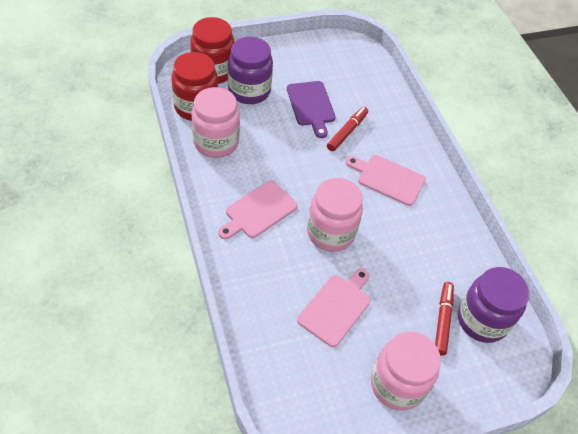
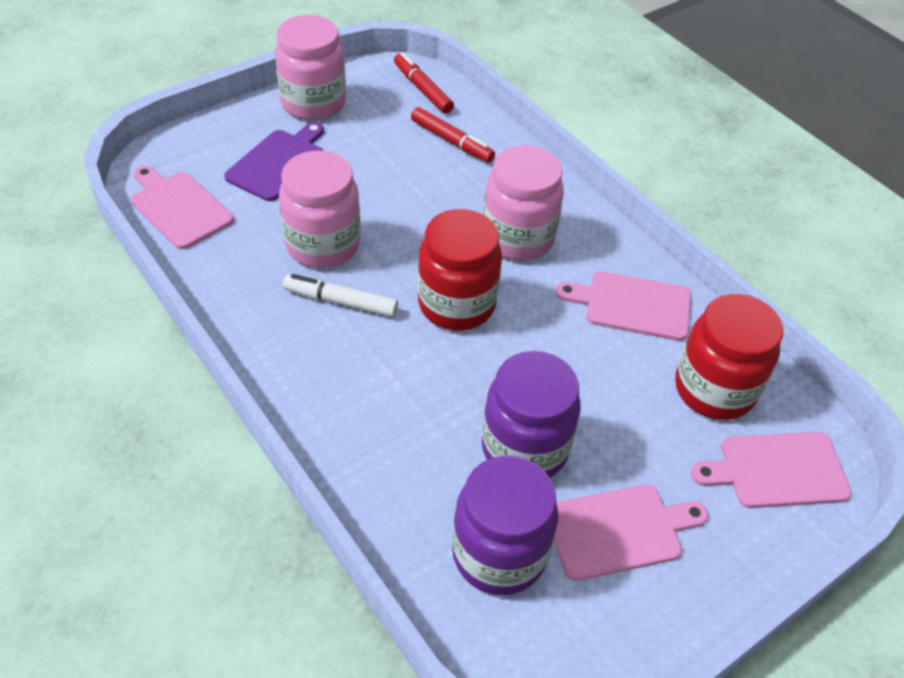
pink cutting board: 3 -> 4
white marker: 0 -> 1

